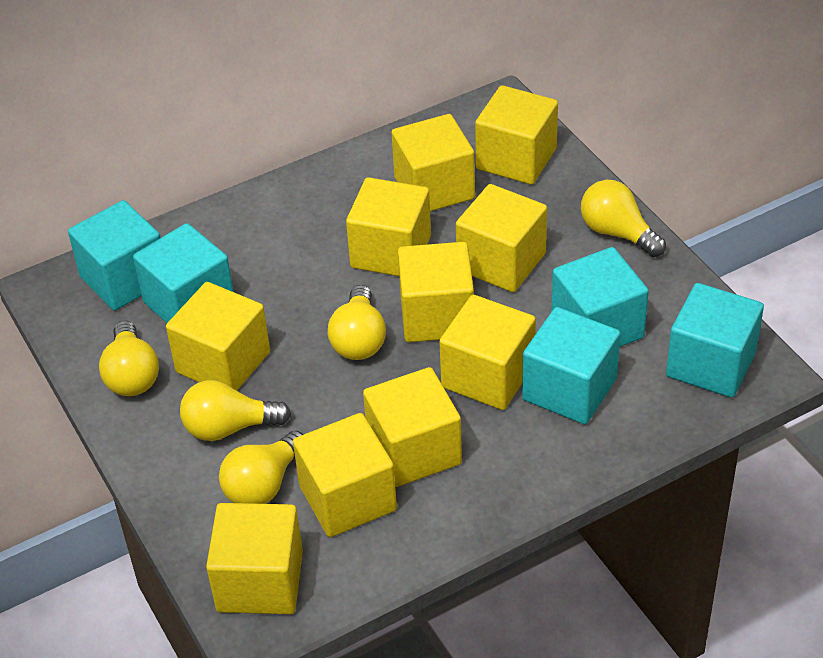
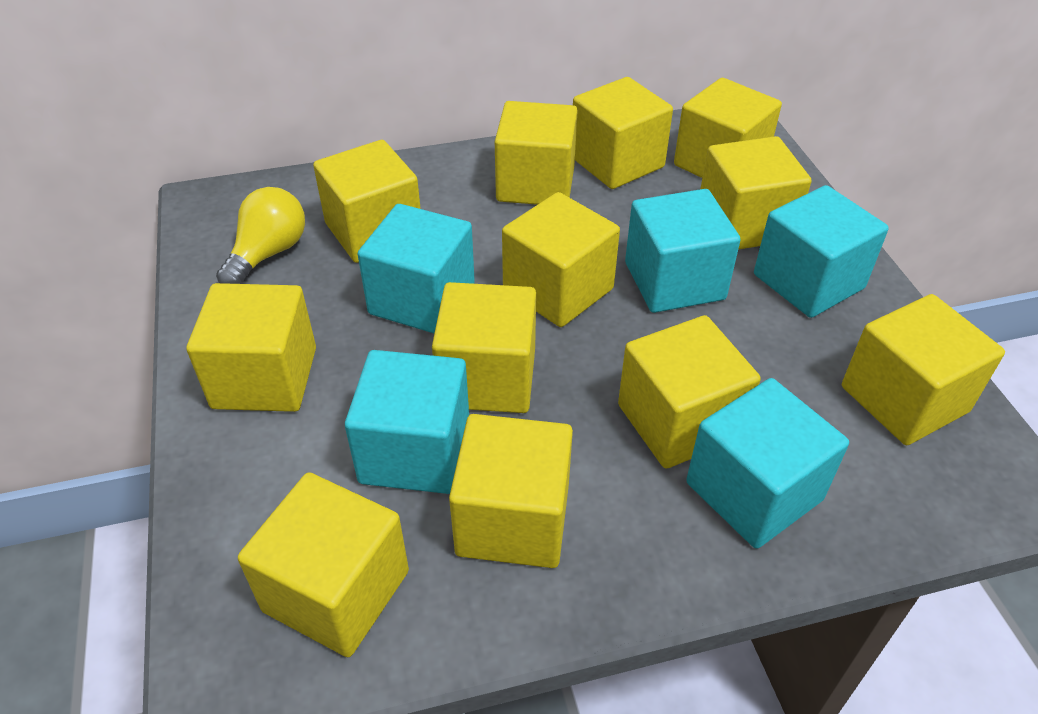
yellow cube: 10 -> 12
yellow light bulb: 5 -> 1

